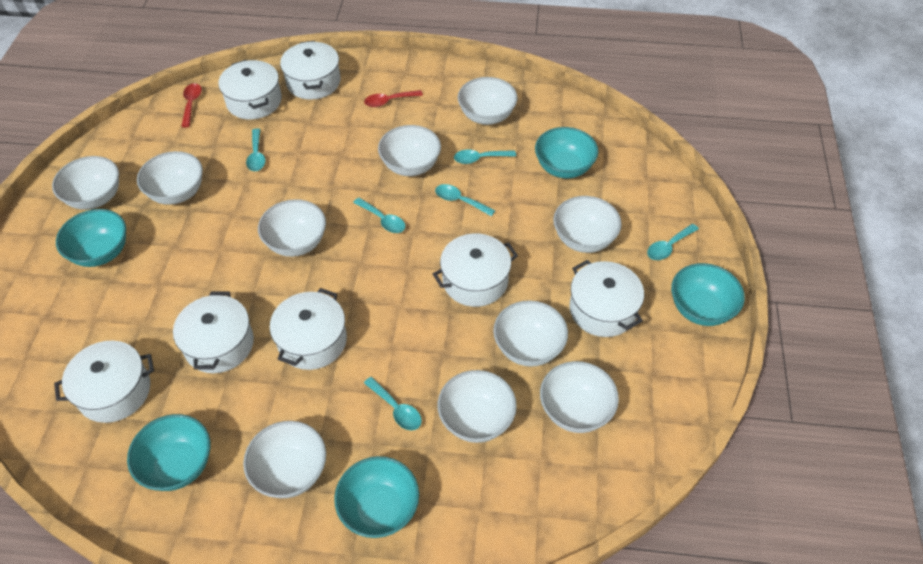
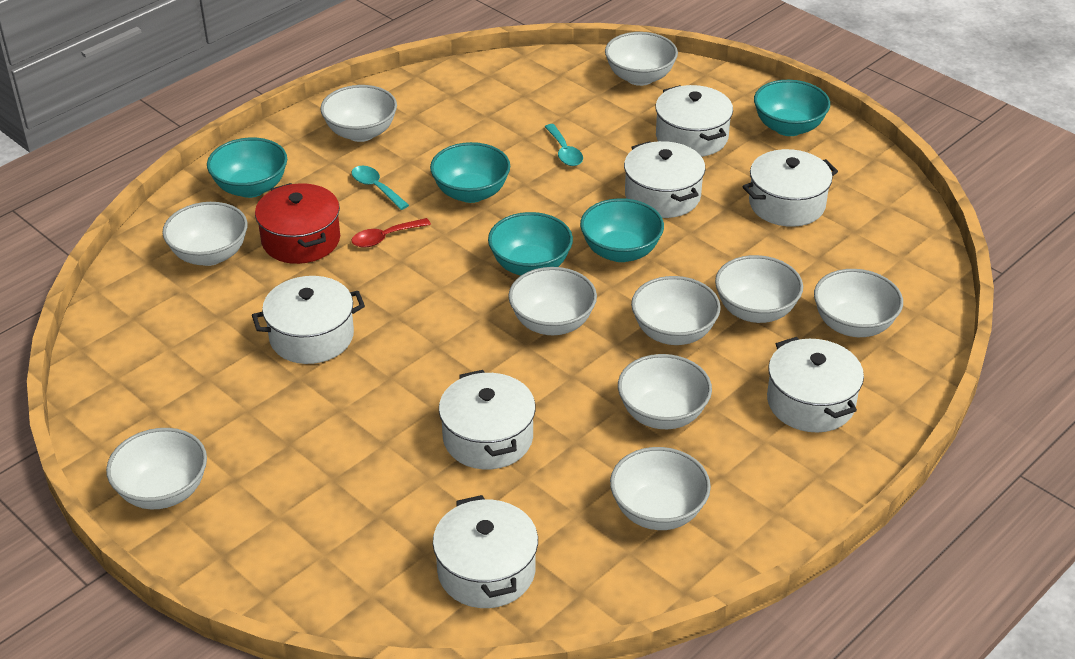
red pot: 0 -> 1
red spoon: 2 -> 1
turquoise spoon: 6 -> 2

